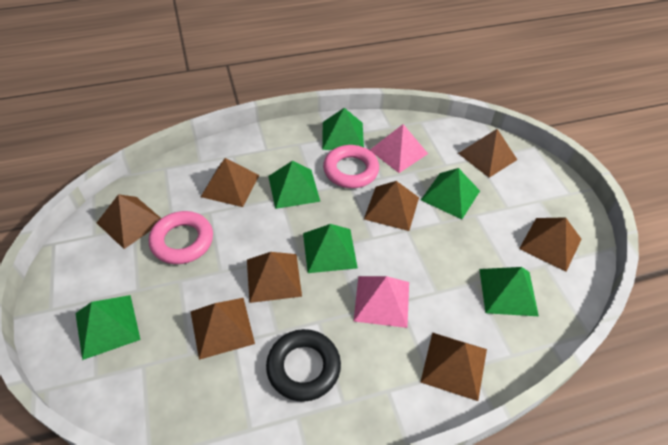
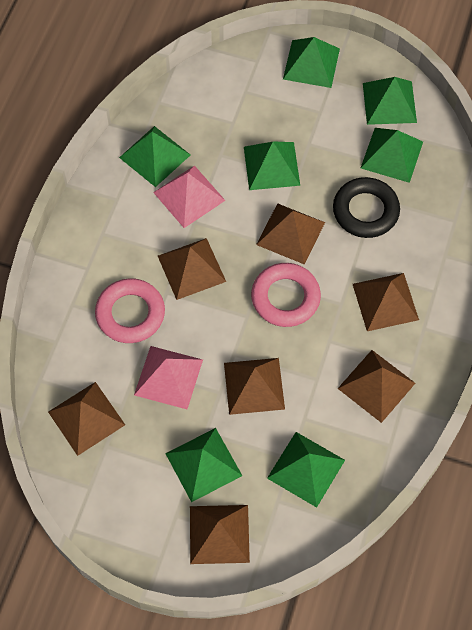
brown pyramid: 8 -> 7
green pyramid: 6 -> 7

